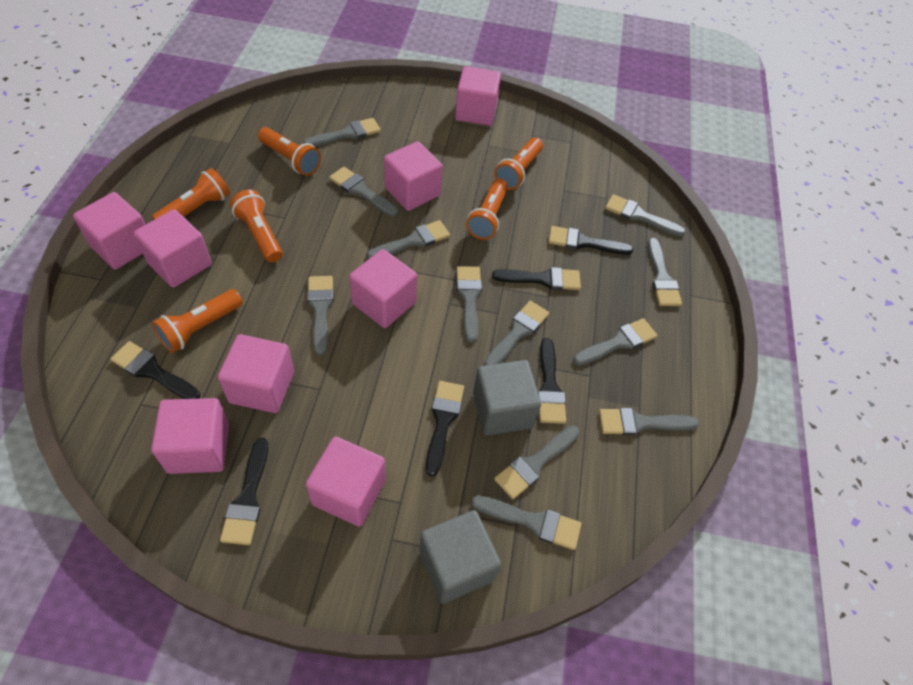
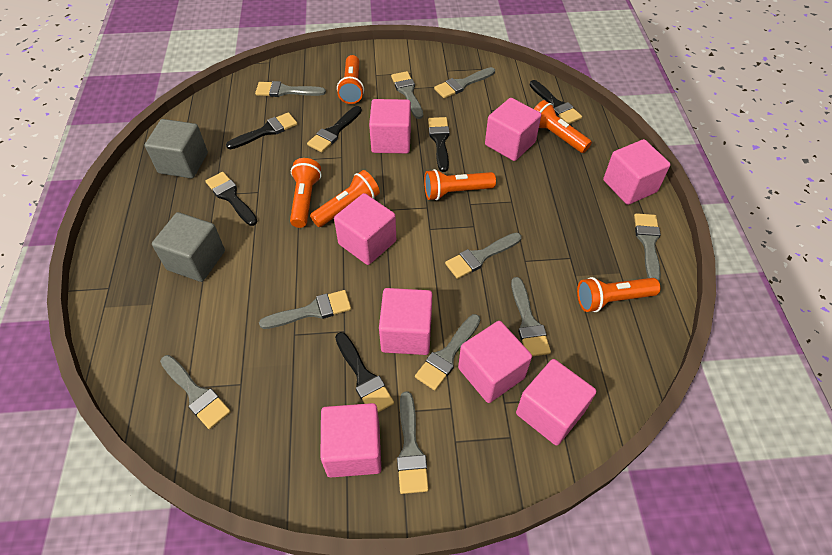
grey brush: 12 -> 10

